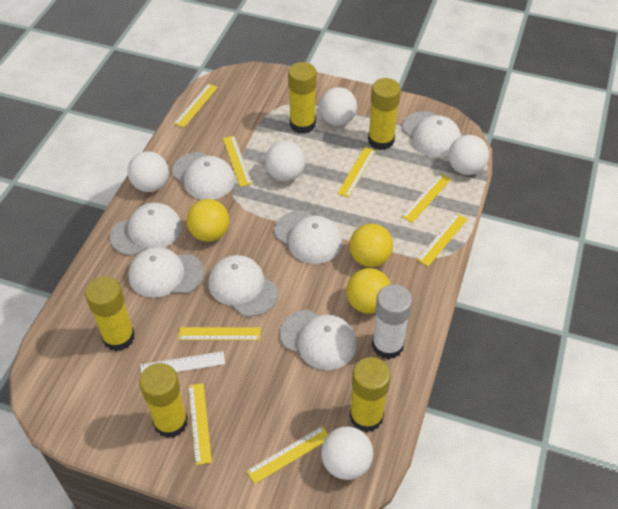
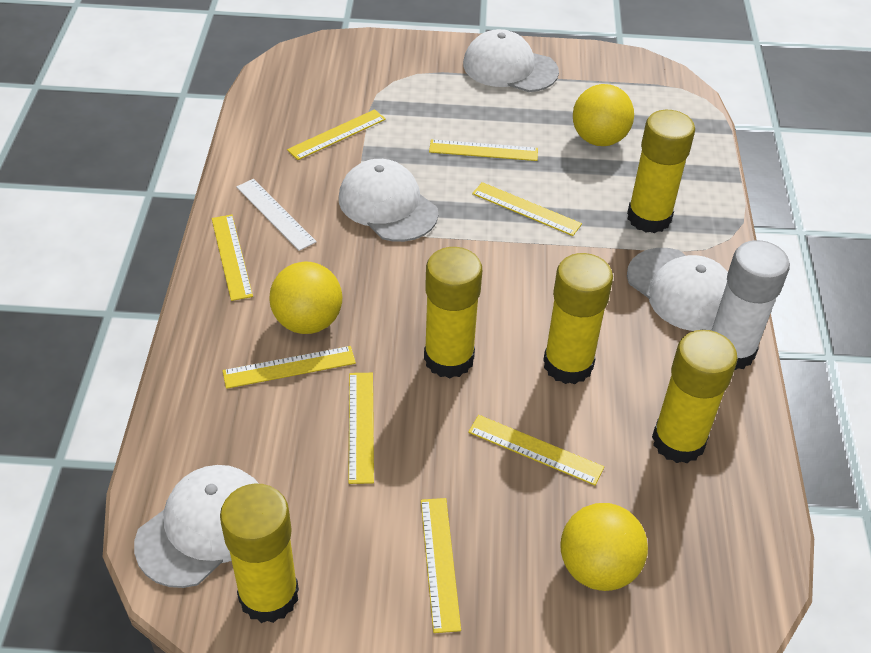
white ball: 5 -> 0
white cap: 7 -> 4

